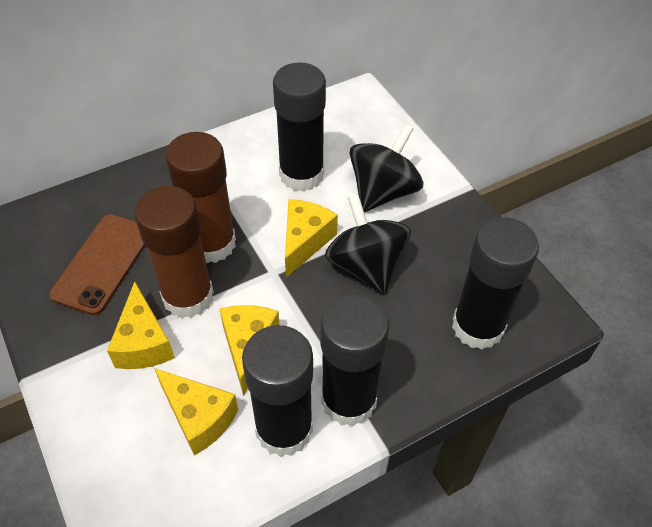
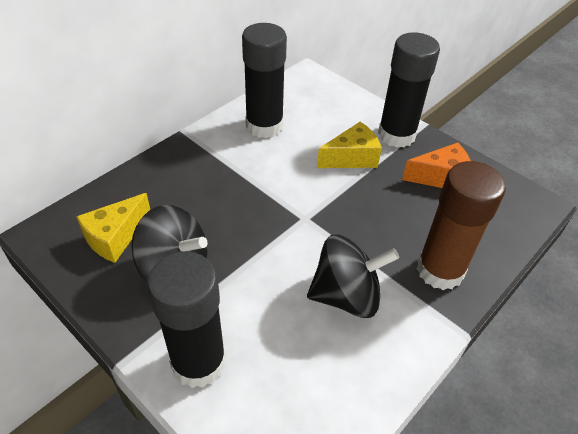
black glue stick: 4 -> 3
brown glue stick: 2 -> 1
brown phone: 1 -> 0
orange cheese: 0 -> 1
yellow cheese: 4 -> 2

